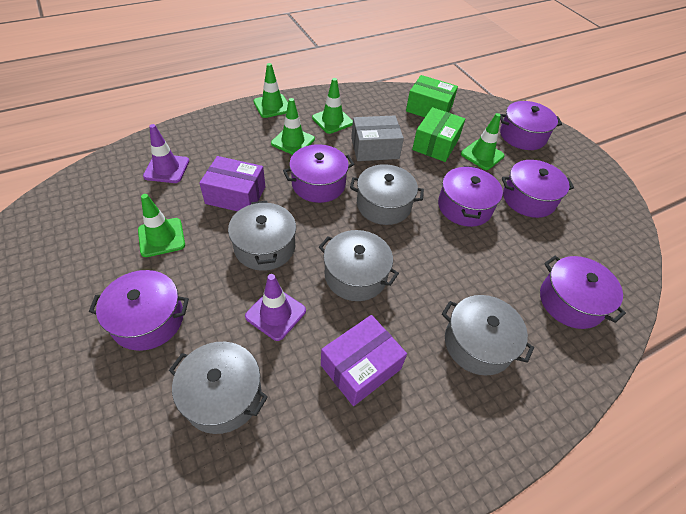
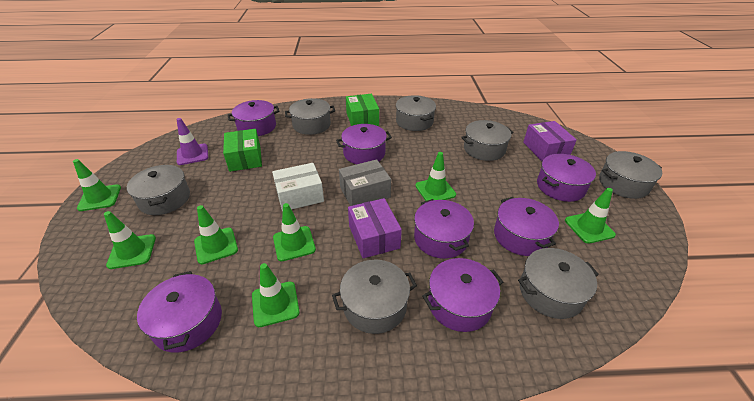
green traffic cone: 5 -> 7
grey pot: 5 -> 7
purple pot: 6 -> 7
purple traffic cone: 2 -> 1
white box: 0 -> 1

